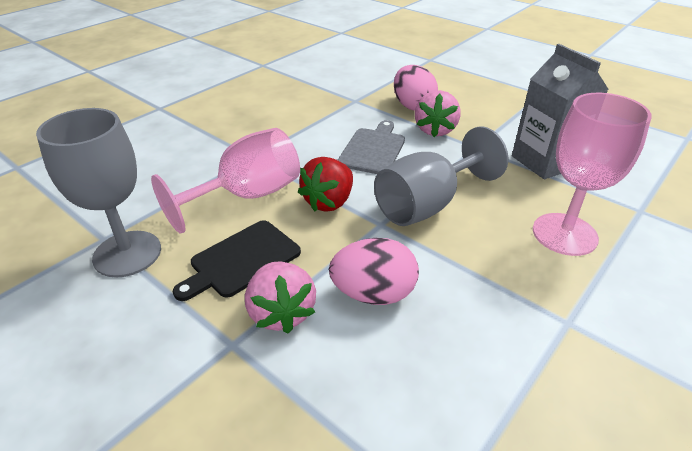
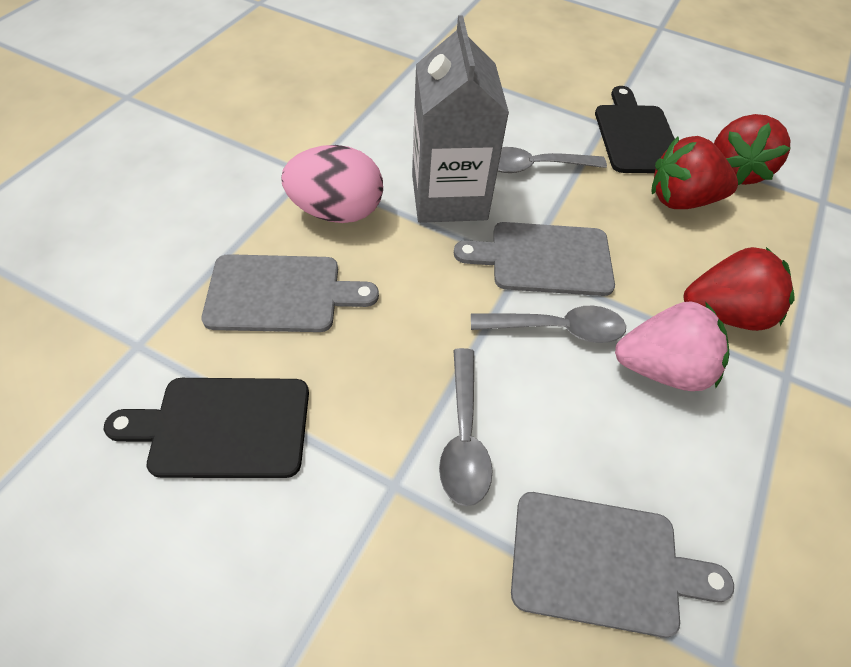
black cutting board: 1 -> 2
grey cutting board: 1 -> 3
grey goblet: 2 -> 0
grey spoon: 0 -> 3
pink egg: 2 -> 1
pink goblet: 2 -> 0
pink strawberry: 2 -> 1
red strawberry: 1 -> 3

